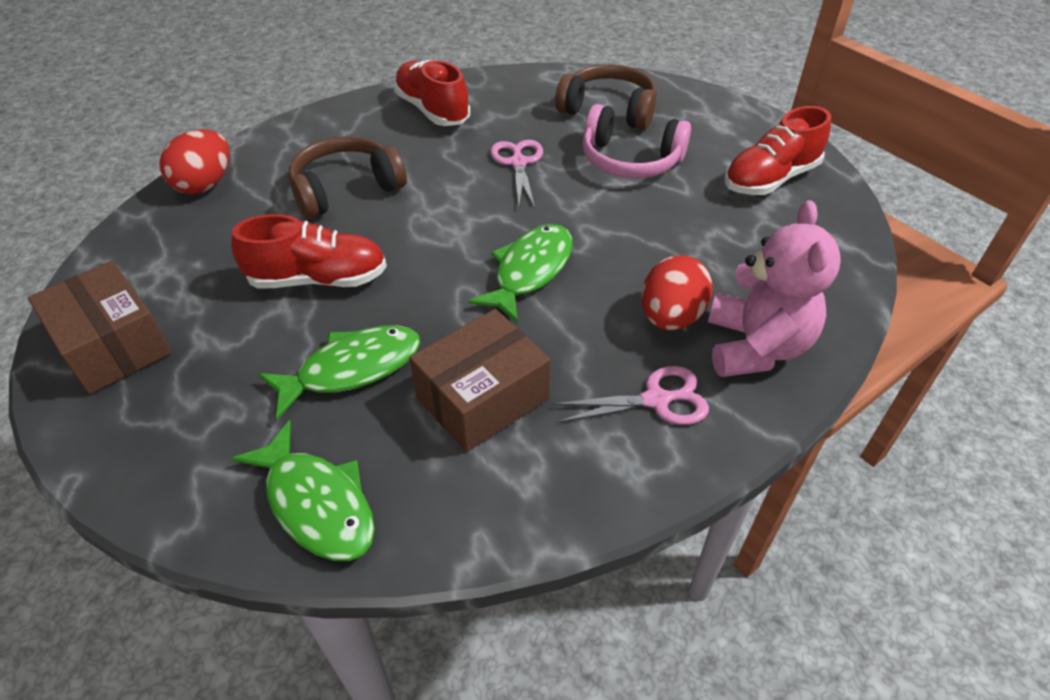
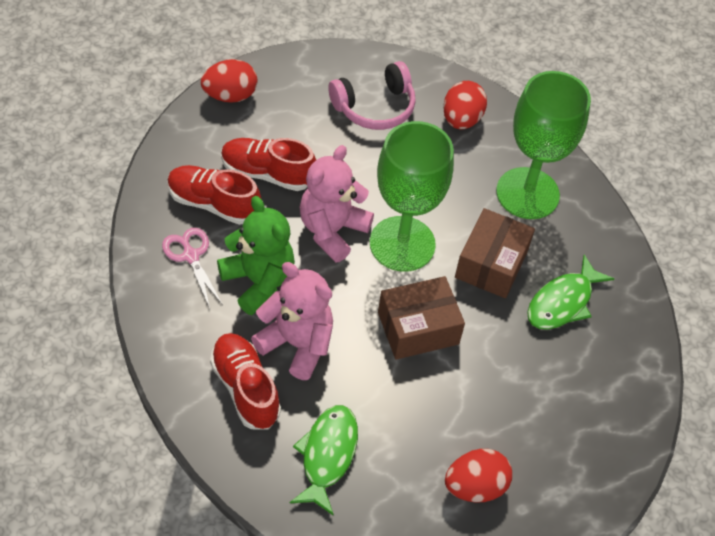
brown headphones: 2 -> 0
green fish: 3 -> 2
green goblet: 0 -> 2
green teddy bear: 0 -> 1
pink scissors: 2 -> 1
pink teddy bear: 1 -> 2
red egg: 2 -> 3

